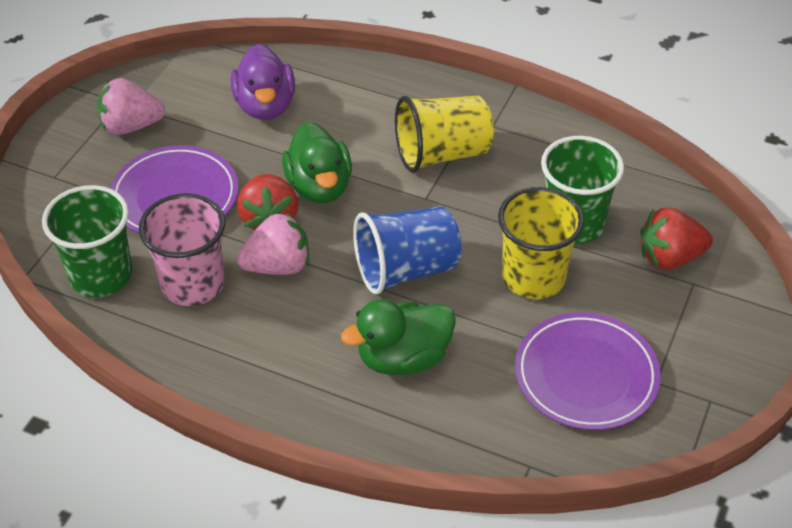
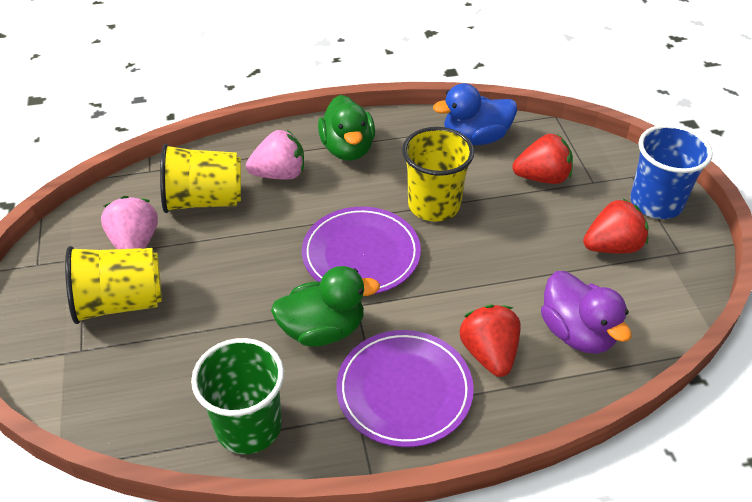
blue duck: 0 -> 1
green cup: 2 -> 1
pink cup: 1 -> 0
red strawberry: 2 -> 3
yellow cup: 2 -> 3

